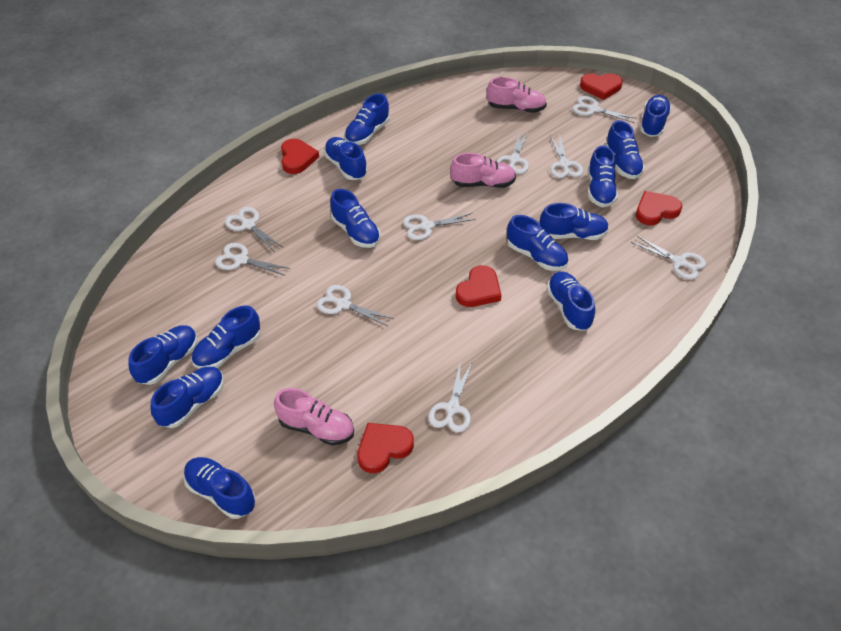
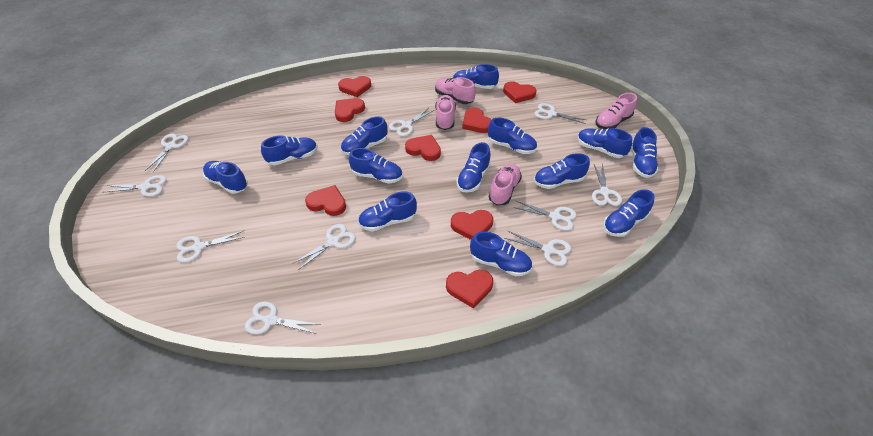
pink shoe: 3 -> 4
red heart: 5 -> 8
white scissors: 9 -> 10

